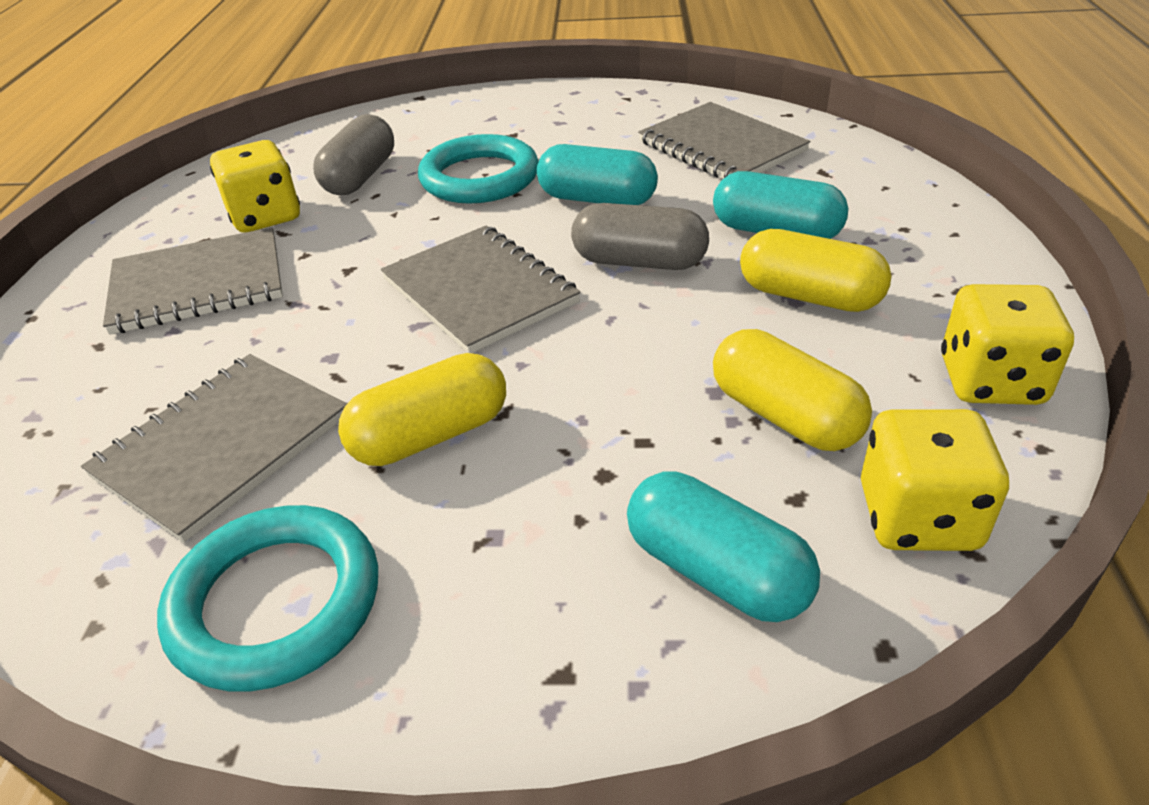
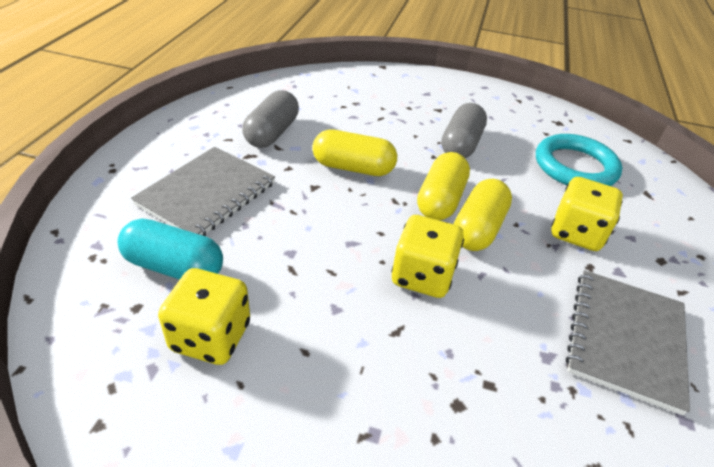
grey notebook: 4 -> 2
turquoise capsule: 3 -> 1
turquoise ring: 2 -> 1

